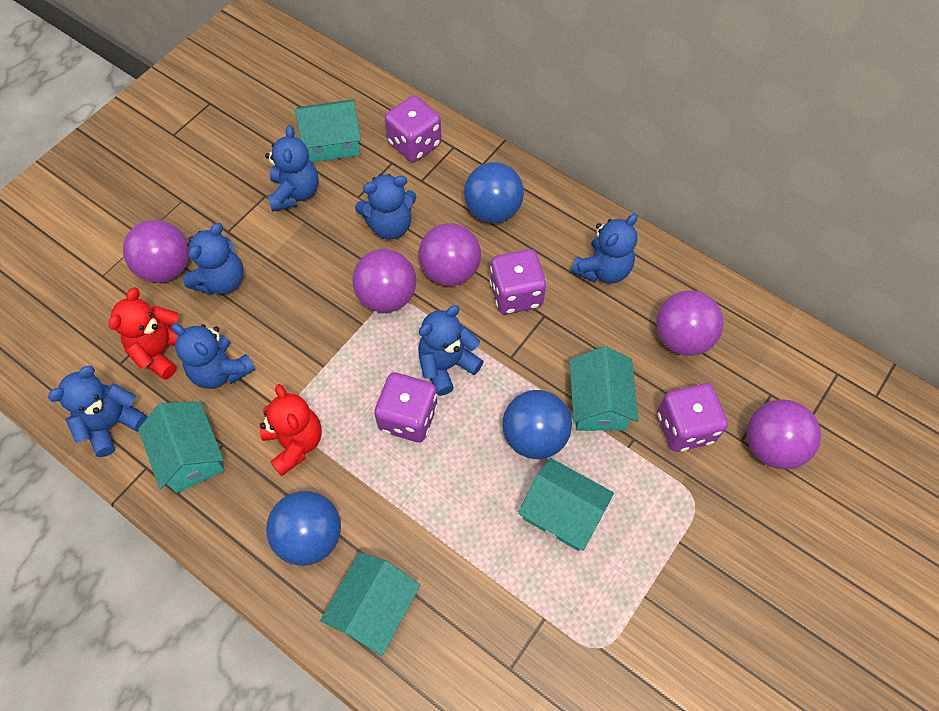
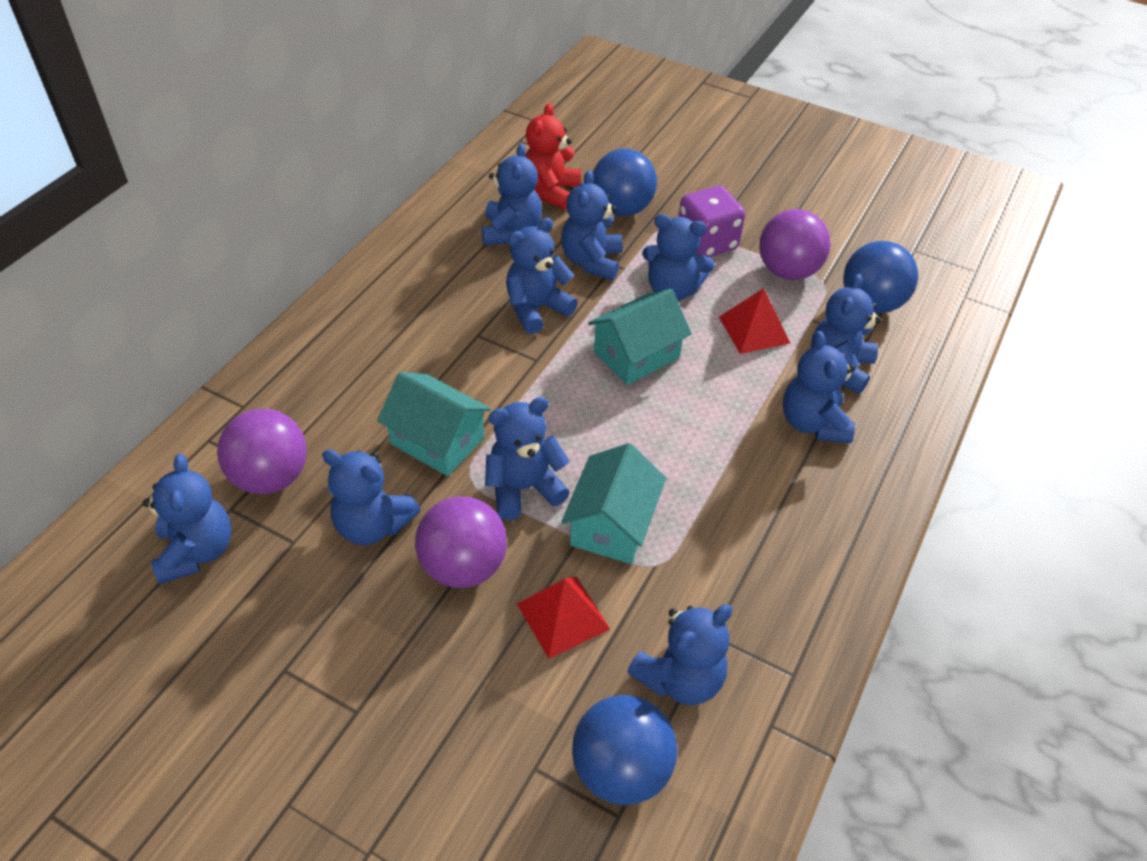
blue teddy bear: 7 -> 10
purple ball: 5 -> 3
purple dice: 4 -> 1
red pyramid: 0 -> 2
red teddy bear: 2 -> 1
turquoise house: 5 -> 3

